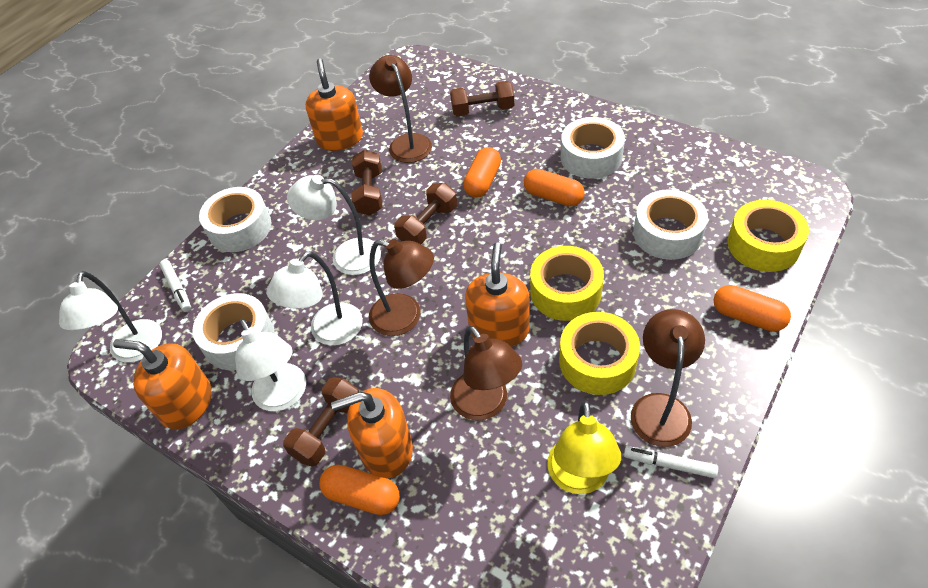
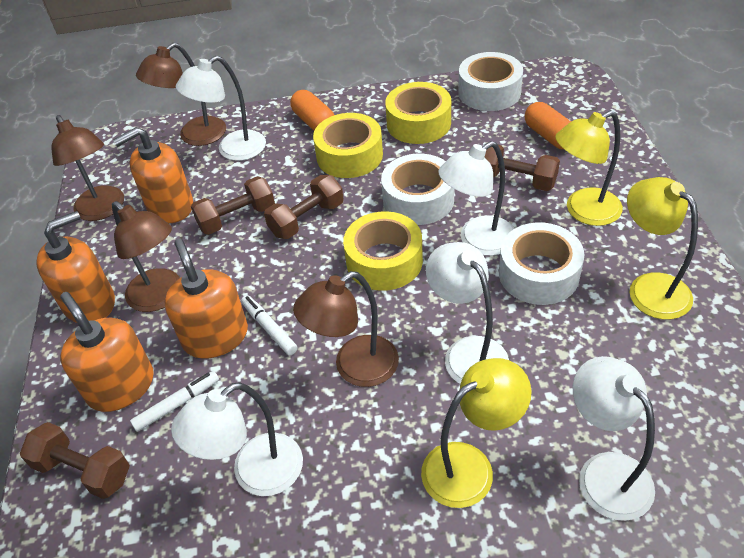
orange capsule: 4 -> 2
white lamp: 4 -> 5
white tape: 4 -> 3
yellow lamp: 1 -> 3

